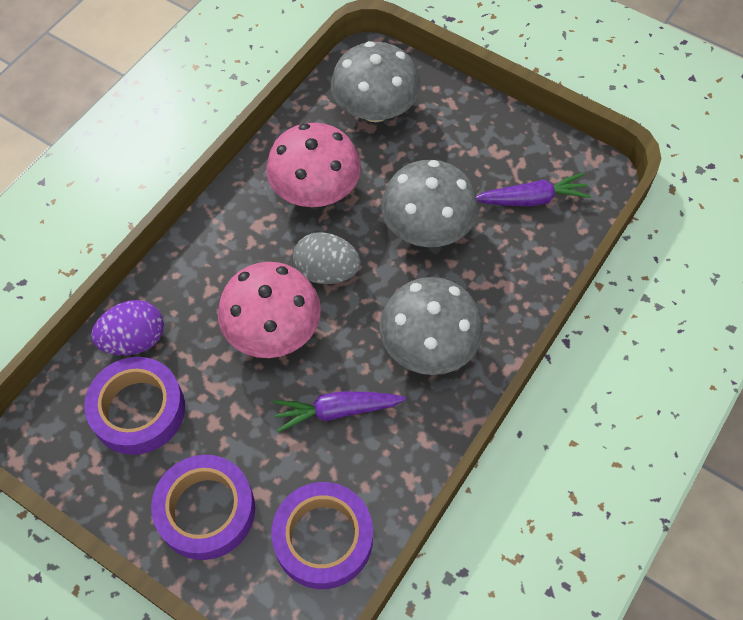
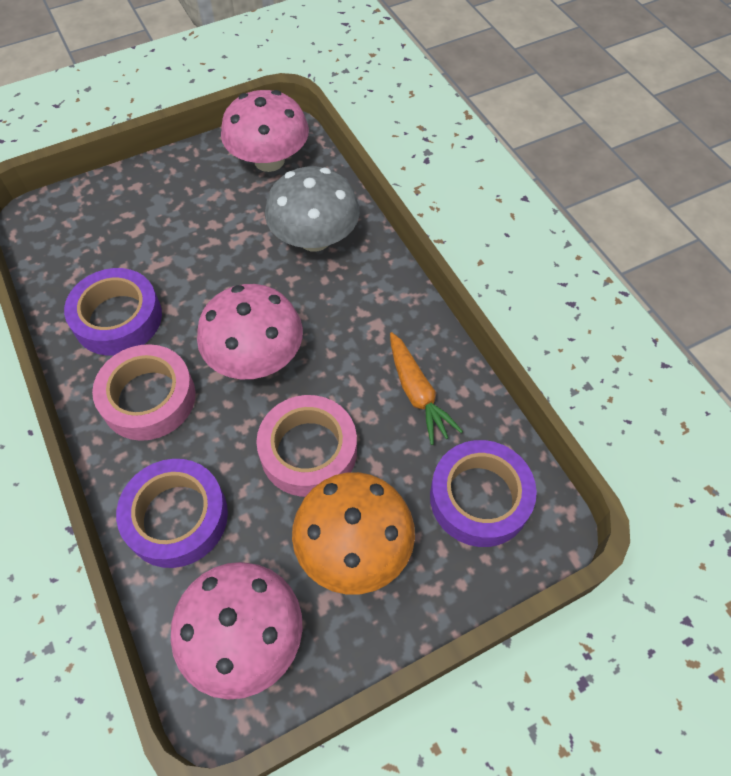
grey egg: 1 -> 0
grey mushroom: 3 -> 1
orange carrot: 0 -> 1
orange mushroom: 0 -> 1
pink mushroom: 2 -> 3
pink tape: 0 -> 2
purple carrot: 2 -> 0
purple egg: 1 -> 0

